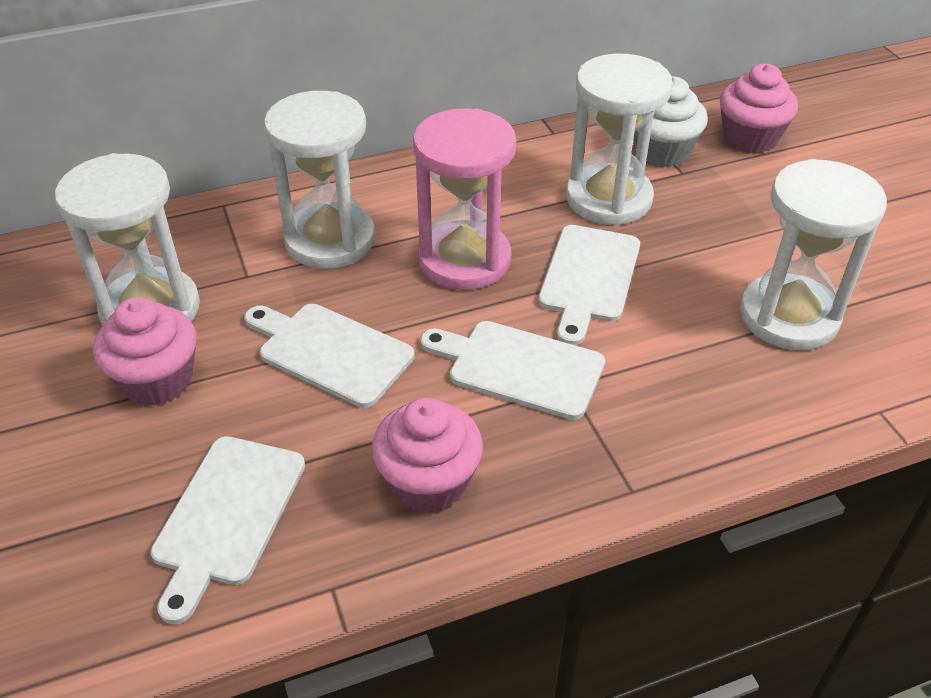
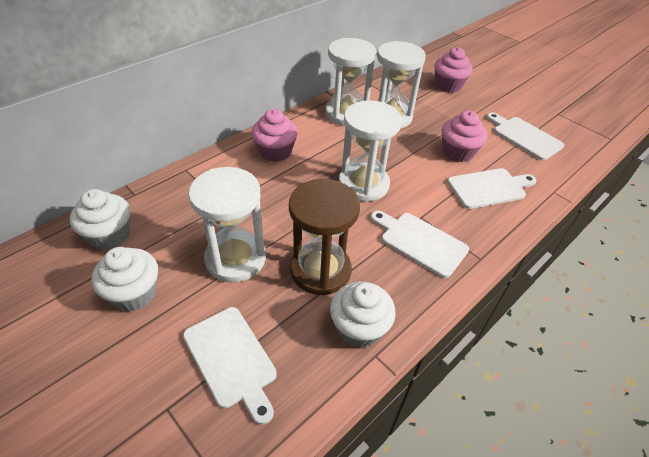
brown hourglass: 0 -> 1
pink hourglass: 1 -> 0
white cupcake: 1 -> 3

